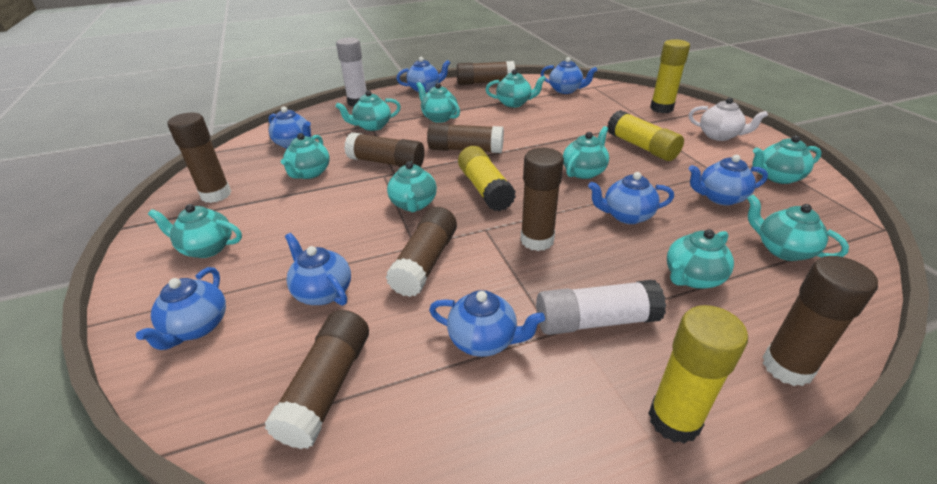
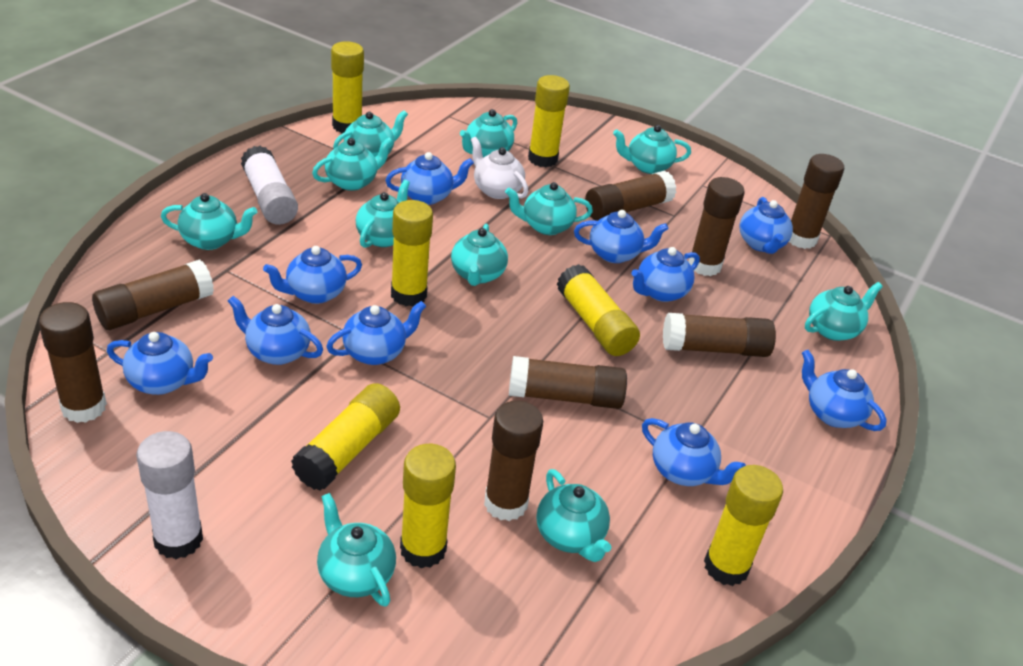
blue teapot: 8 -> 10
turquoise teapot: 10 -> 11
yellow glue stick: 4 -> 7

